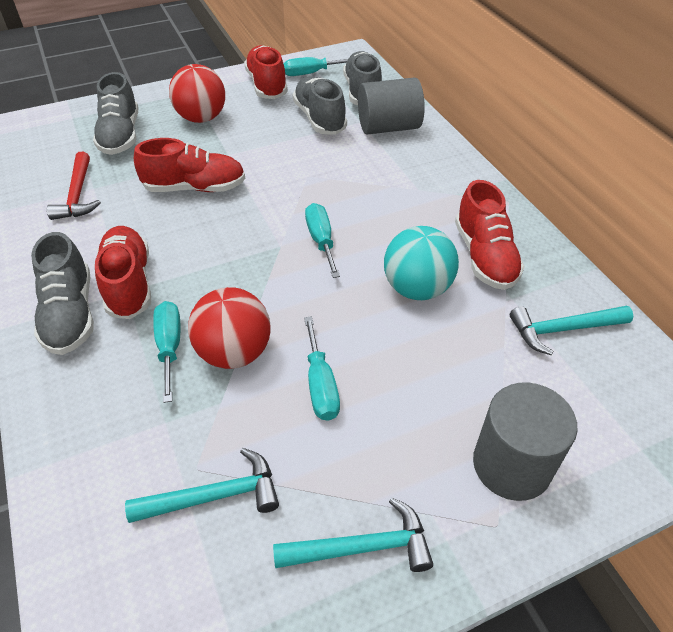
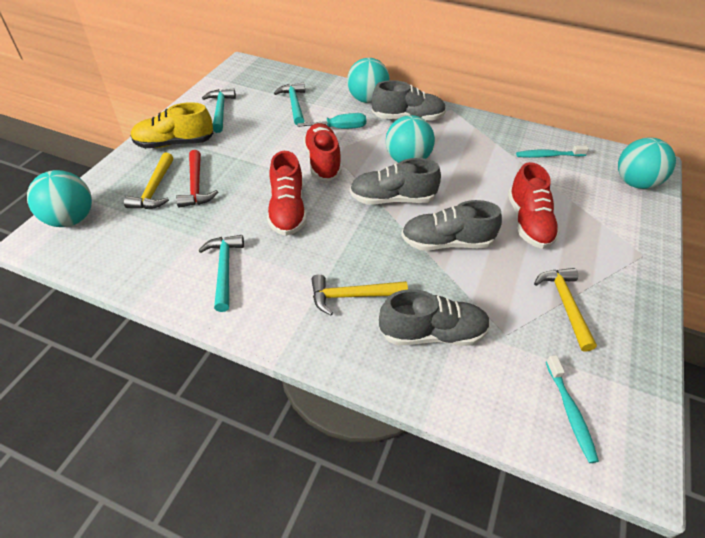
grey cylinder: 2 -> 0
red ball: 2 -> 0
red shoe: 4 -> 3
turquoise ball: 1 -> 4
turquoise screwdriver: 4 -> 1
turquoise toothbrush: 0 -> 2
yellow hammer: 0 -> 3
yellow shoe: 0 -> 1

